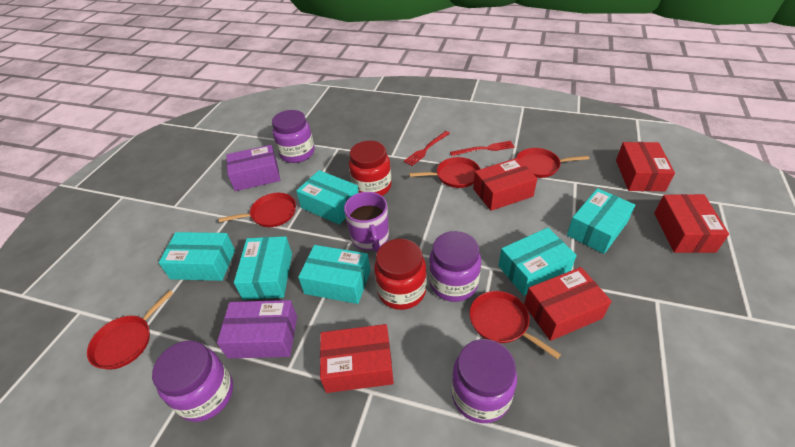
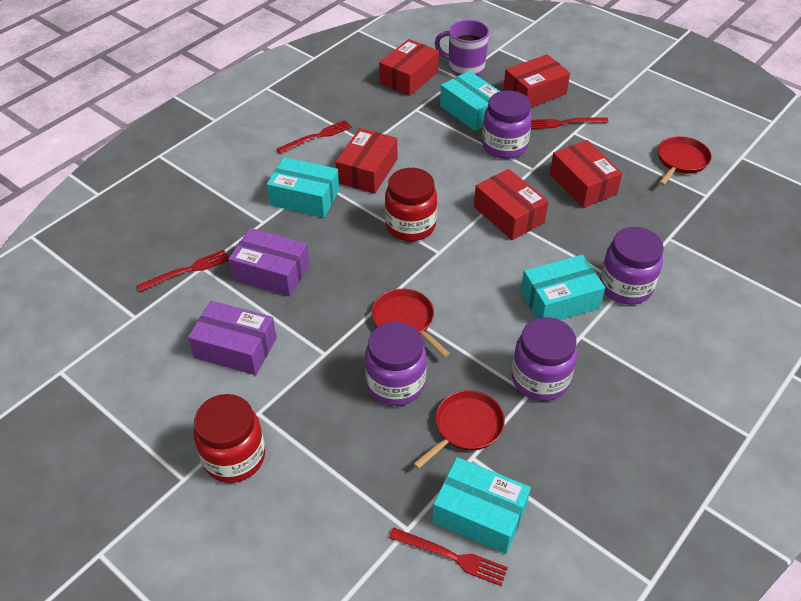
red fork: 2 -> 4
red pan: 5 -> 3
turquoise box: 6 -> 4

